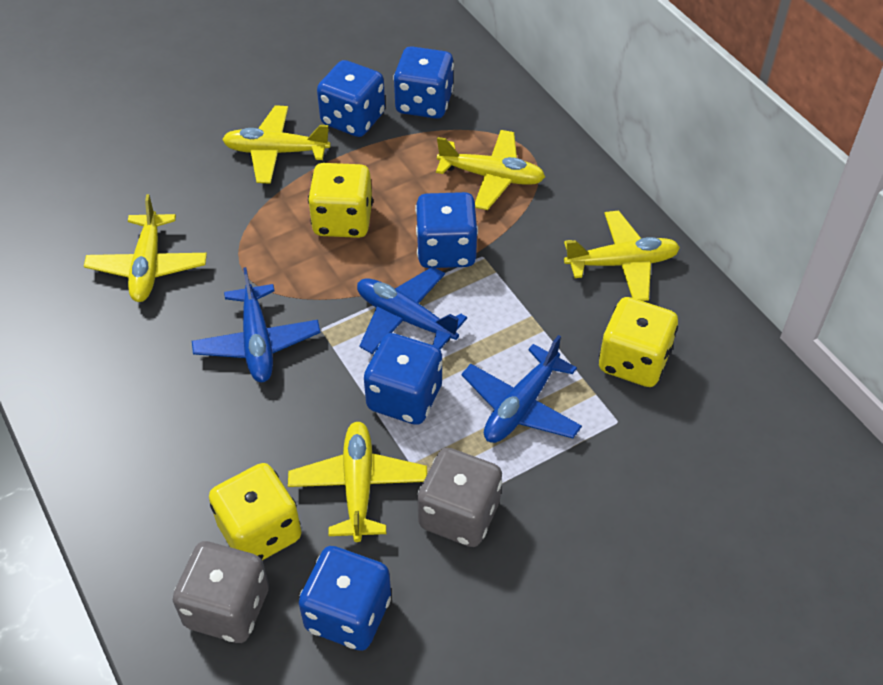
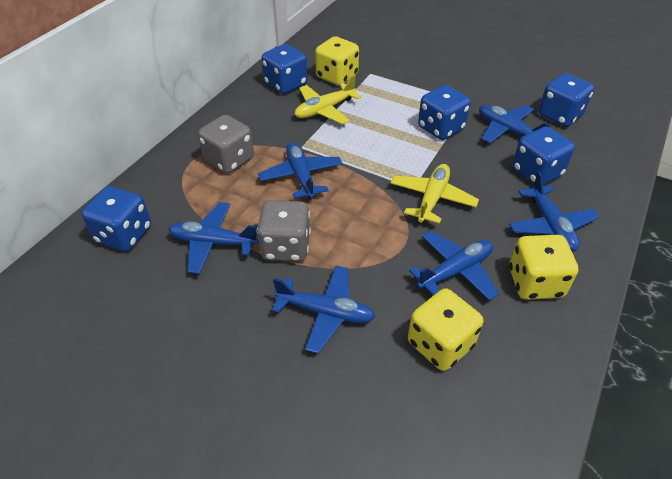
blue plane: 3 -> 6
yellow plane: 5 -> 2

